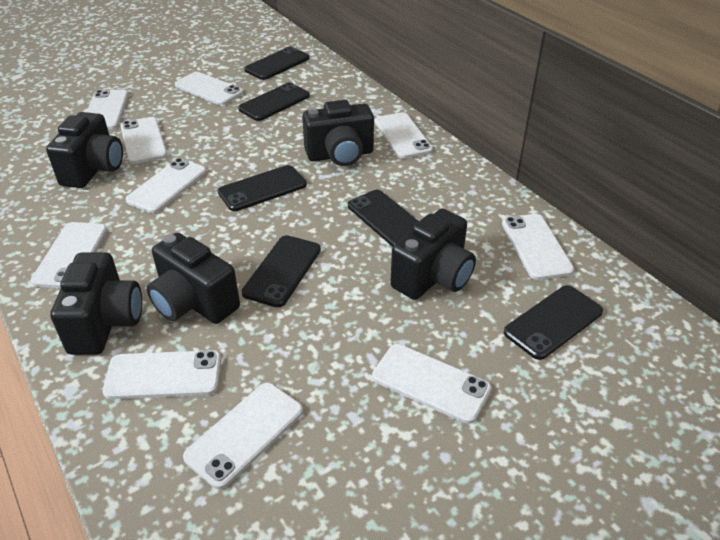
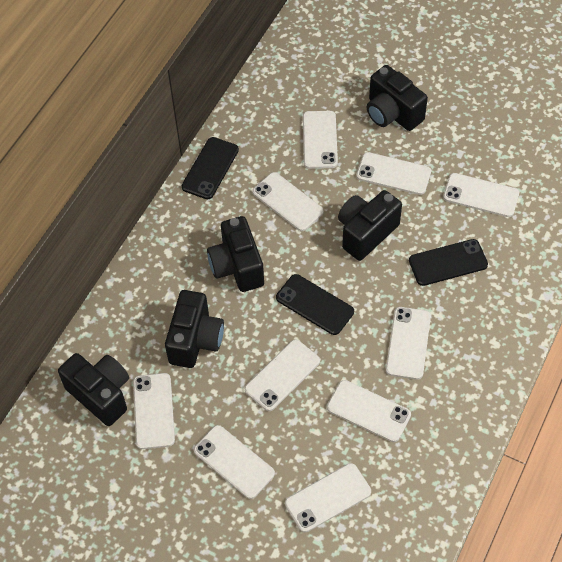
black phone: 6 -> 3

